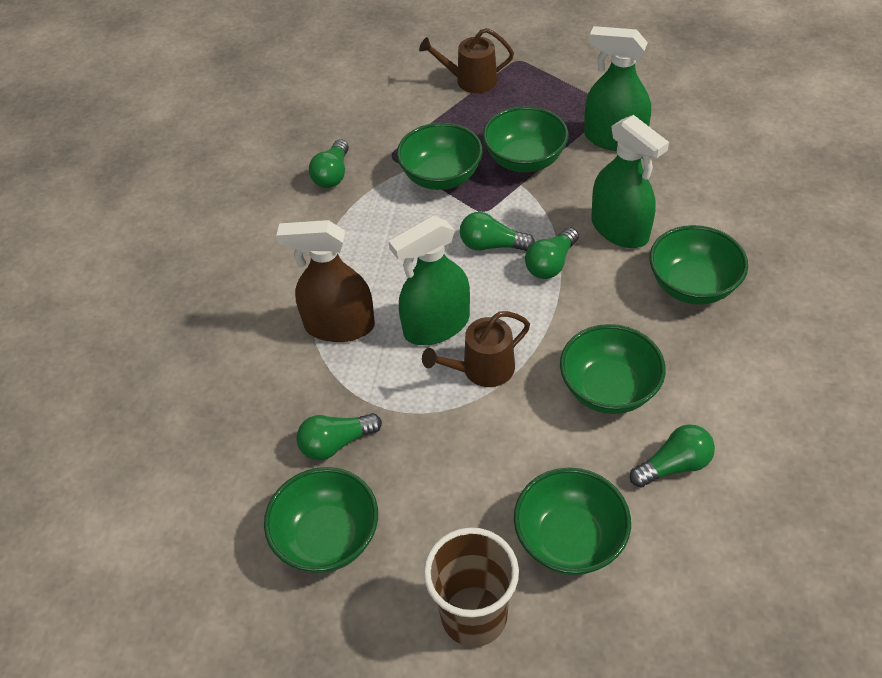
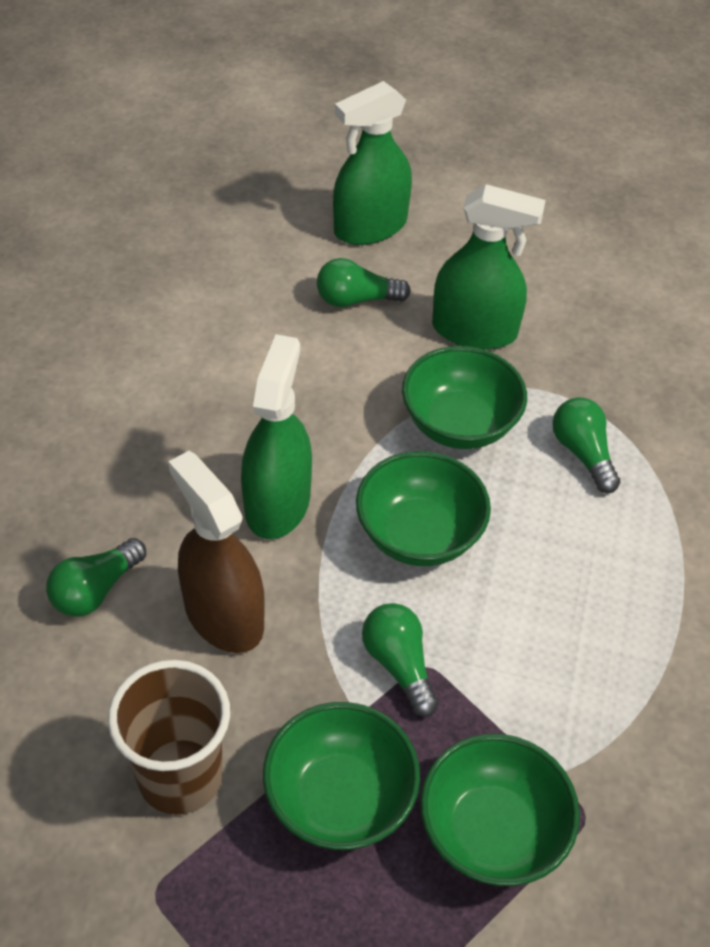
brown watering can: 2 -> 0
green bowl: 6 -> 4
green light bulb: 5 -> 4

